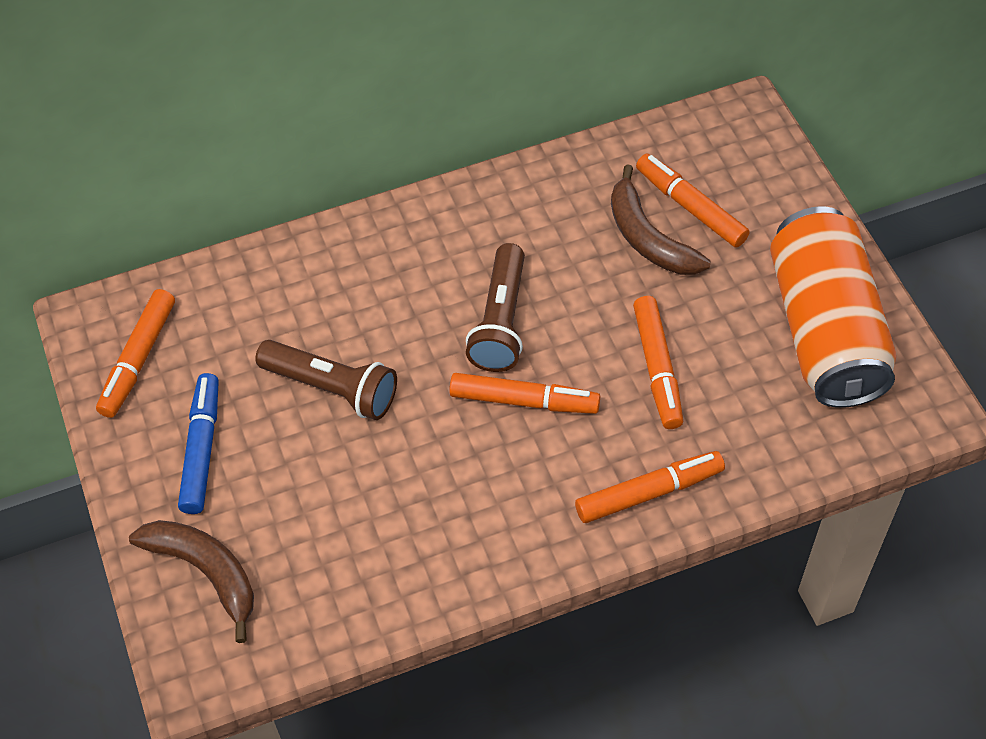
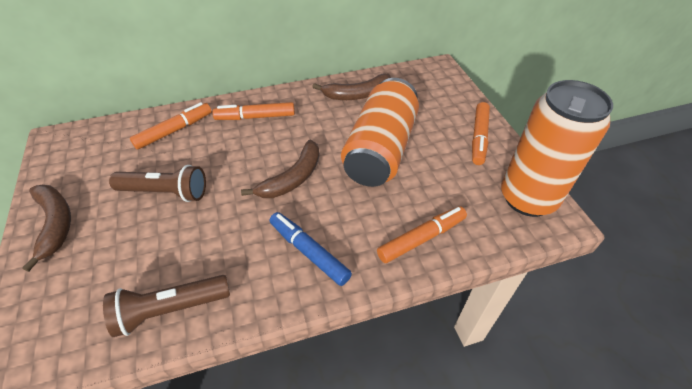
brown banana: 2 -> 3
orange can: 1 -> 2
orange marker: 5 -> 4

